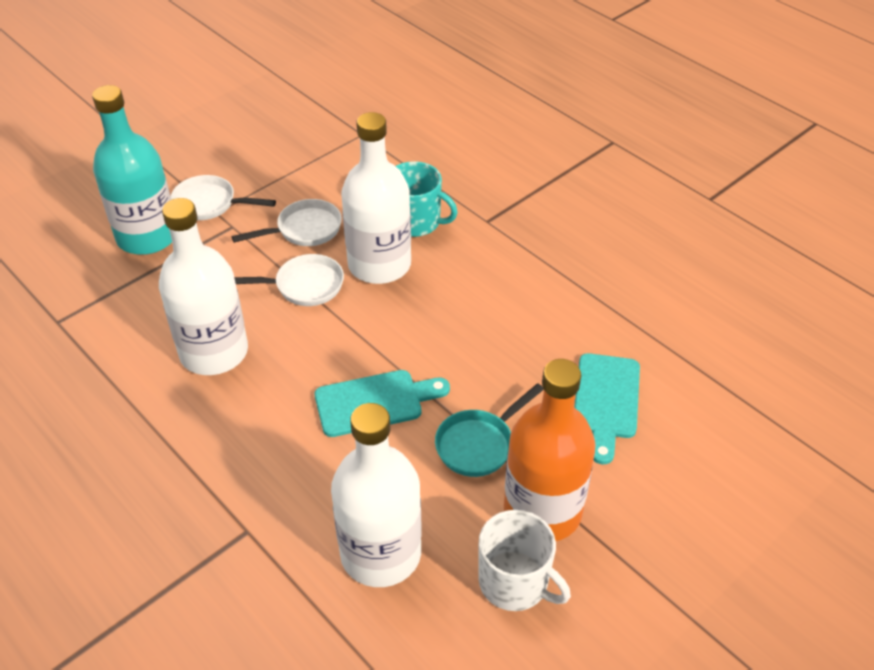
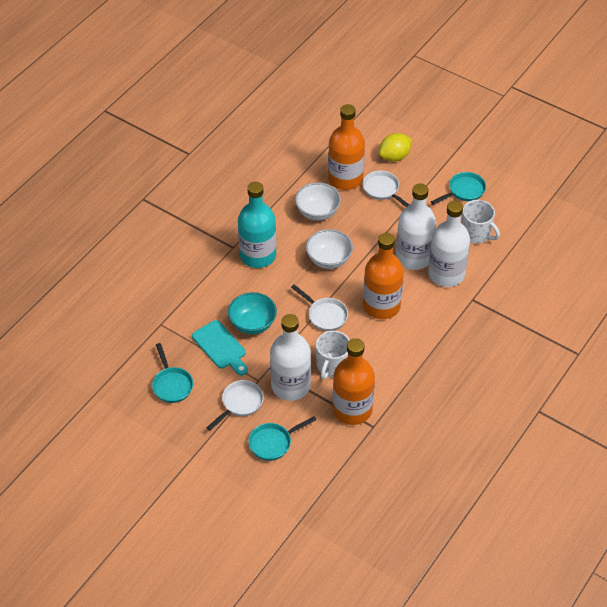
orange bottle: 1 -> 3
turquoise bowl: 0 -> 1
turquoise cutting board: 2 -> 1
turquoise mug: 1 -> 0
turquoise pan: 1 -> 3
white bowl: 0 -> 2
white mug: 1 -> 2
yellow lemon: 0 -> 1

